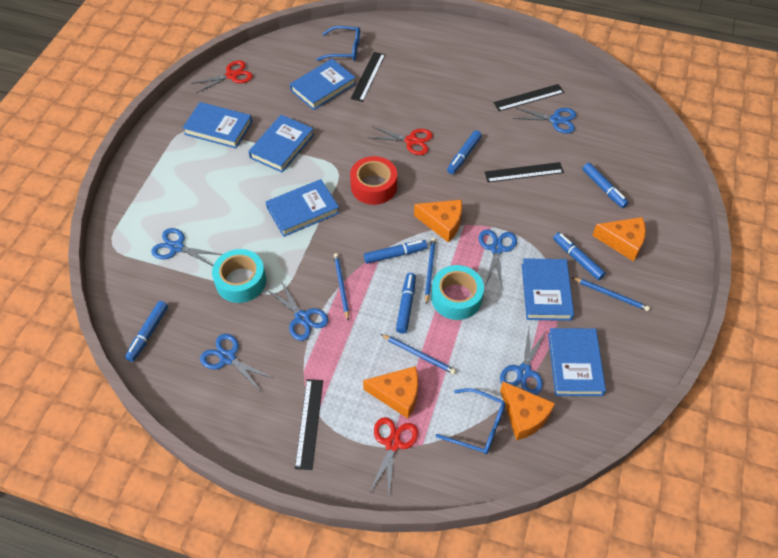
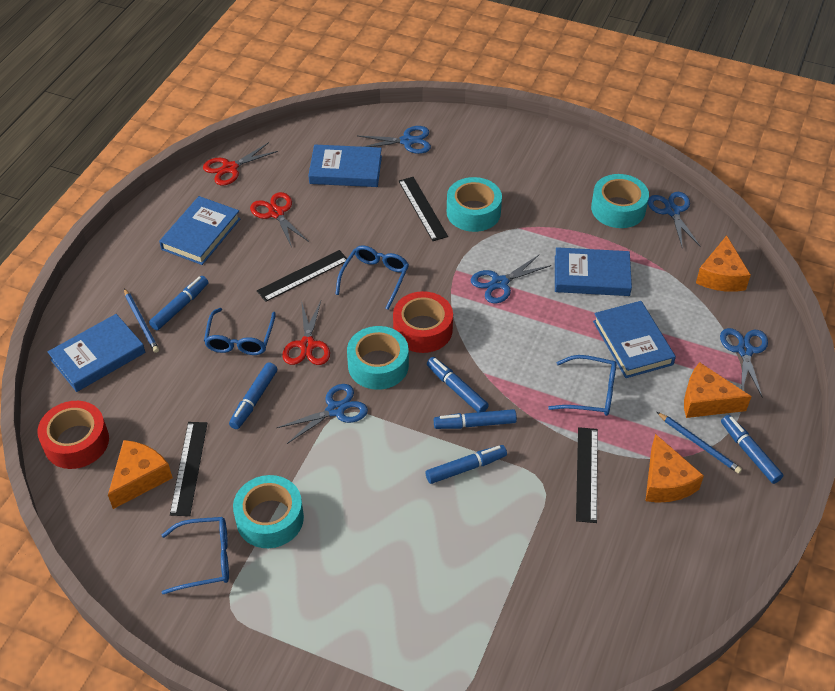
blue book: 6 -> 5
blue glasses: 2 -> 4
blue pencil: 4 -> 2
blue scissors: 6 -> 5
red tape: 1 -> 2
turquoise tape: 2 -> 4

